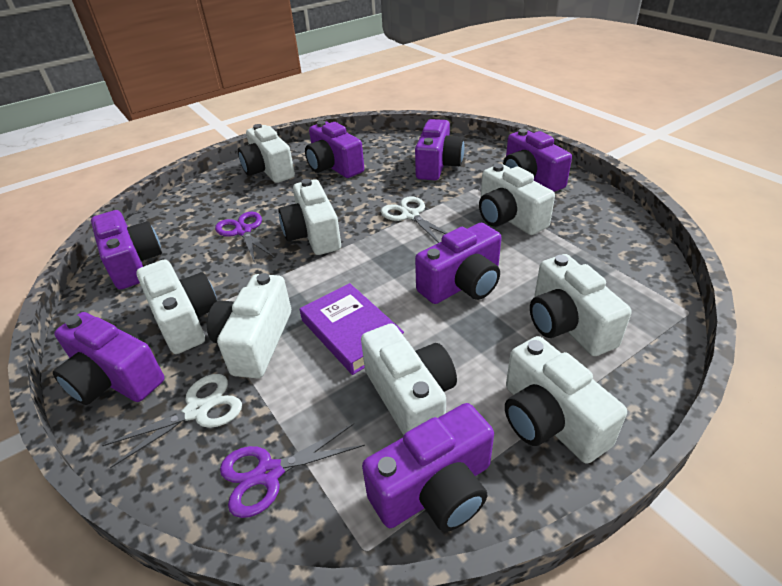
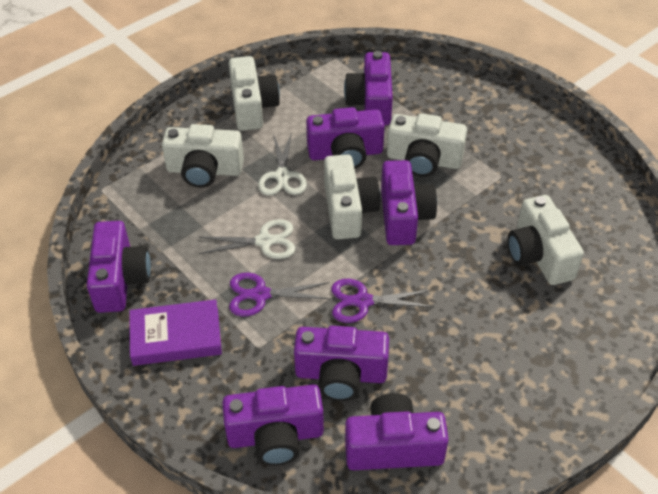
white camera: 8 -> 5

